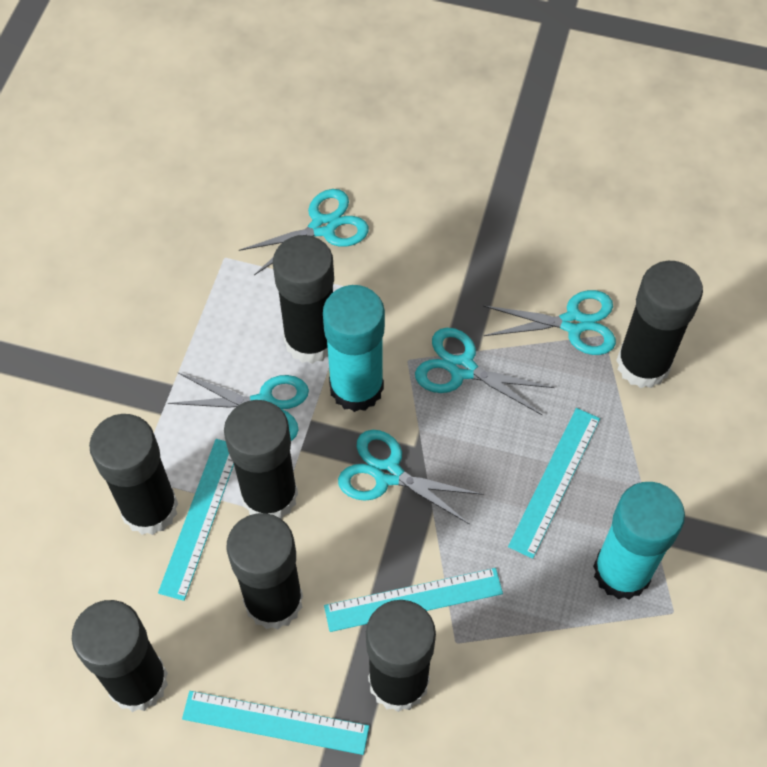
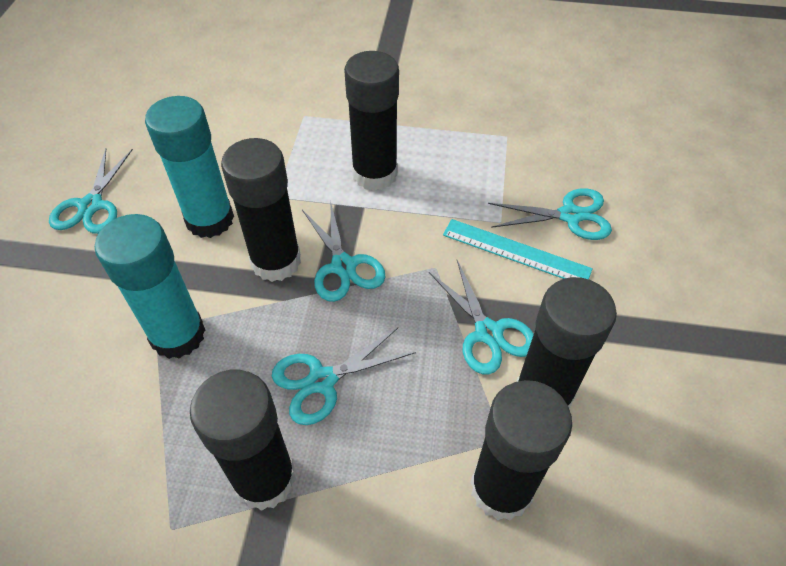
black glue stick: 7 -> 5
turquoise ruler: 4 -> 1

